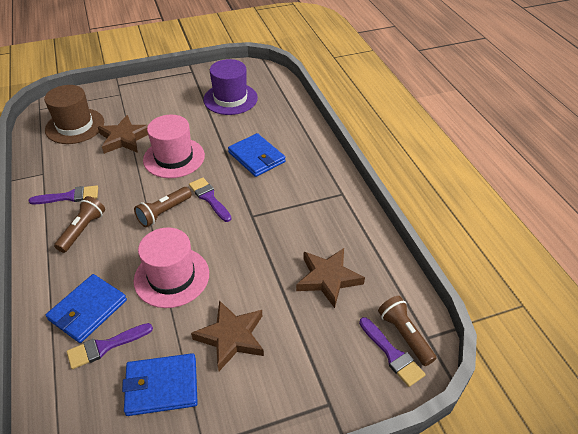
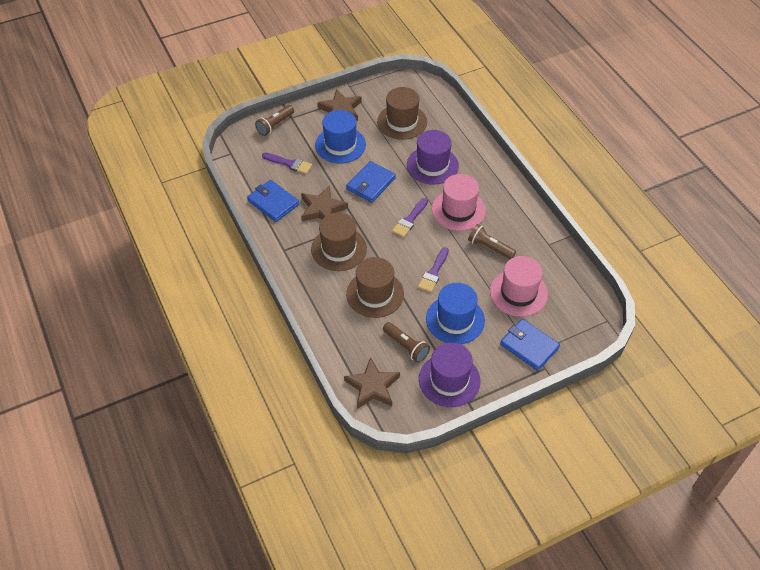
blue hat: 0 -> 2
brown hat: 1 -> 3
purple brush: 4 -> 3
purple hat: 1 -> 2

